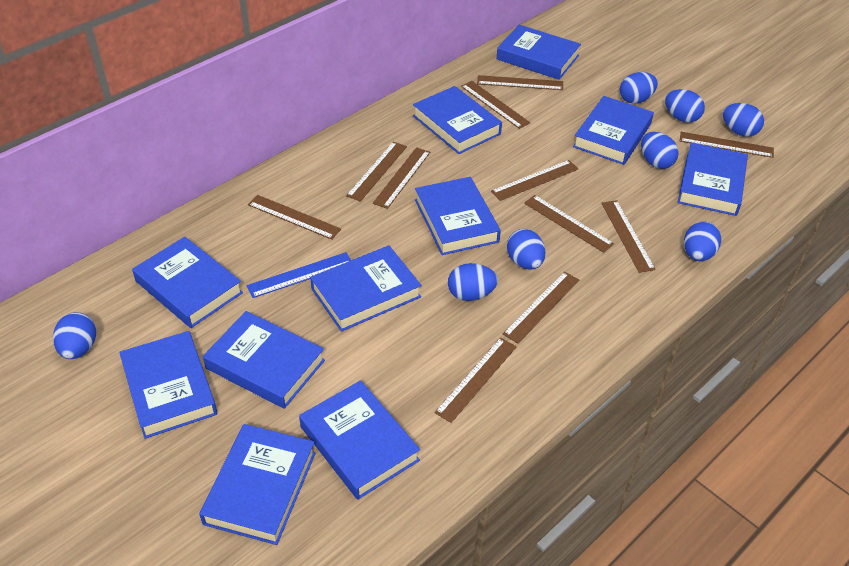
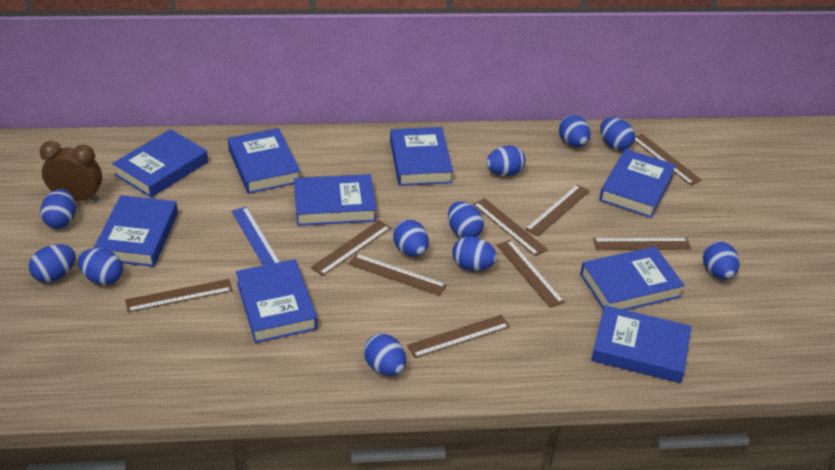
blue book: 11 -> 9
blue egg: 8 -> 11
brown clock: 0 -> 1
brown ruler: 11 -> 9

